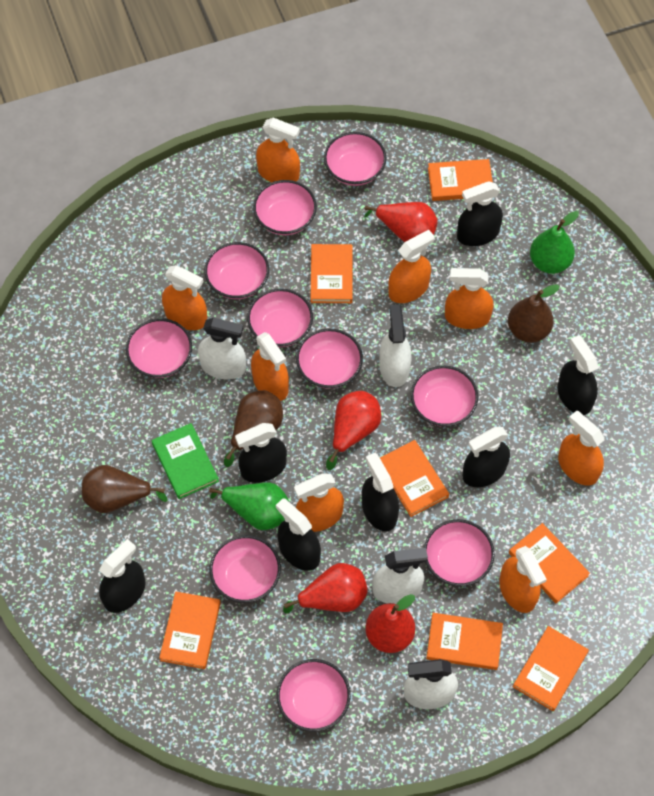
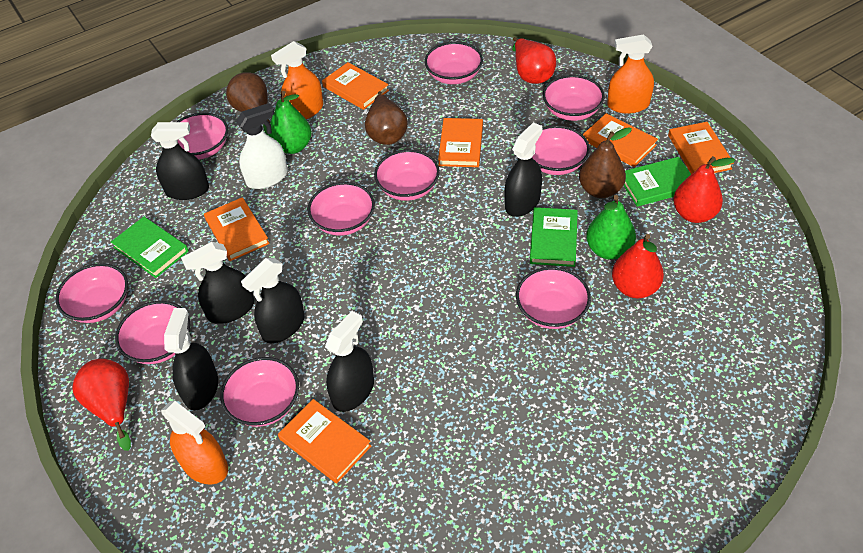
black spray bottle: 7 -> 6
green book: 1 -> 3
orange book: 7 -> 6
orange spray bottle: 8 -> 3
white spray bottle: 4 -> 1

